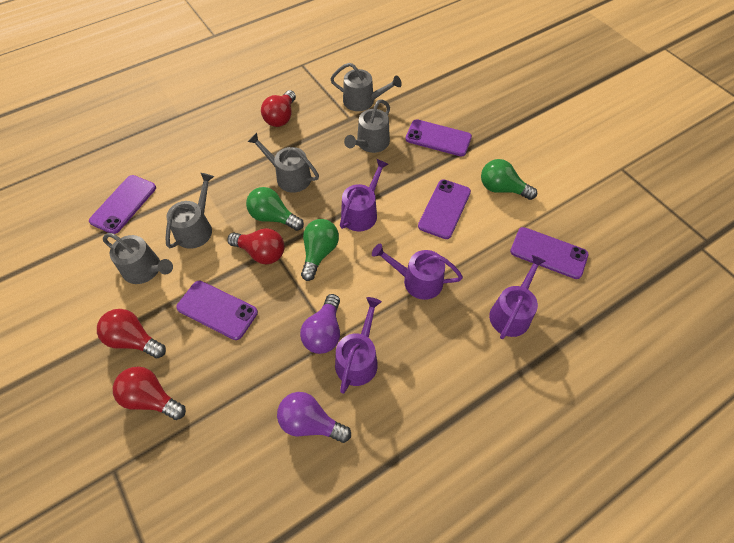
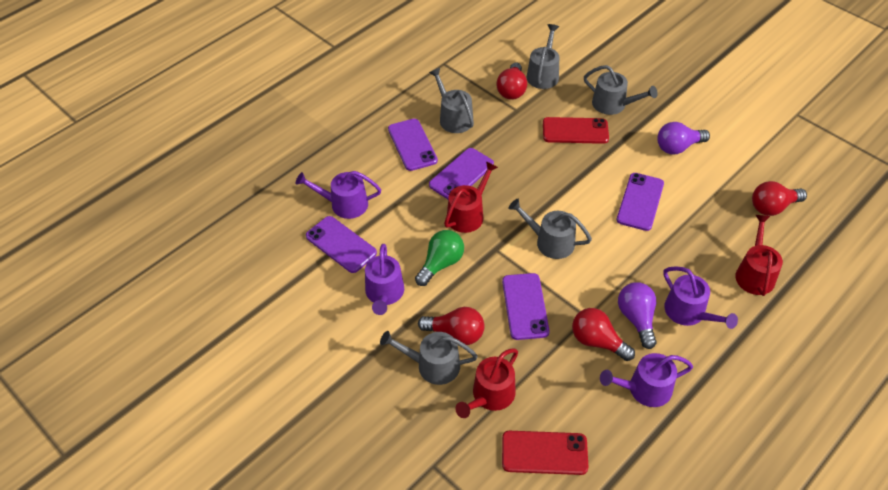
green light bulb: 3 -> 1
red phone: 0 -> 2
red watering can: 0 -> 3

